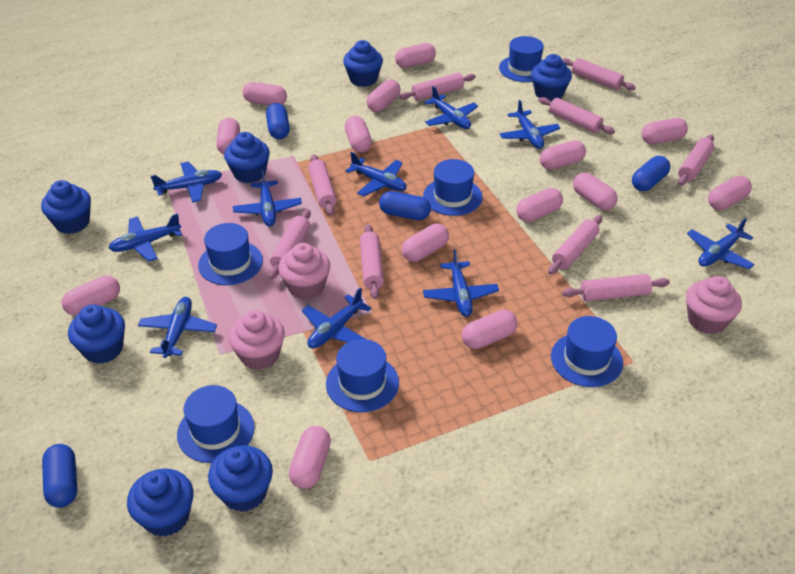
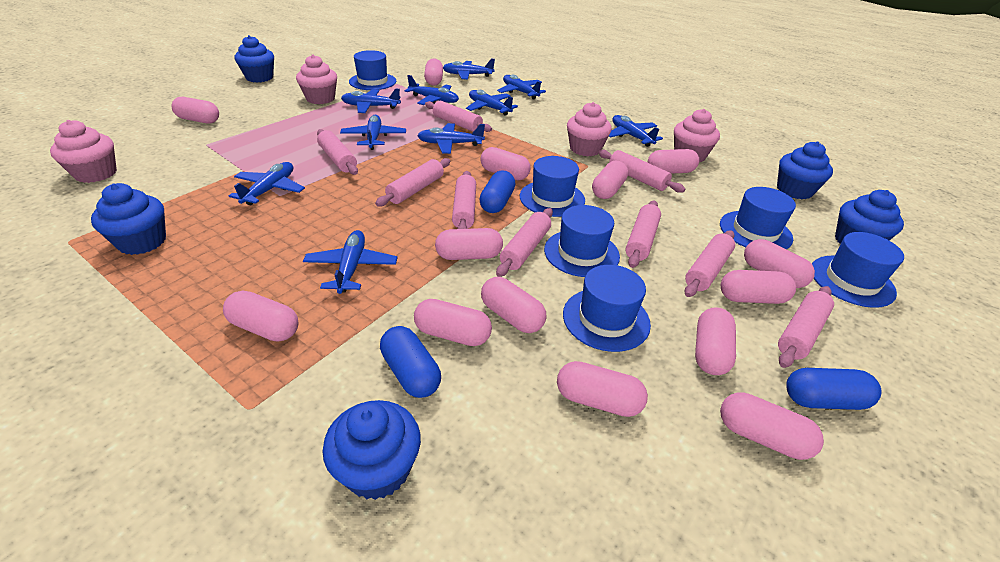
blue capsule: 4 -> 3
blue cupcake: 7 -> 5
pink cupcake: 3 -> 4

